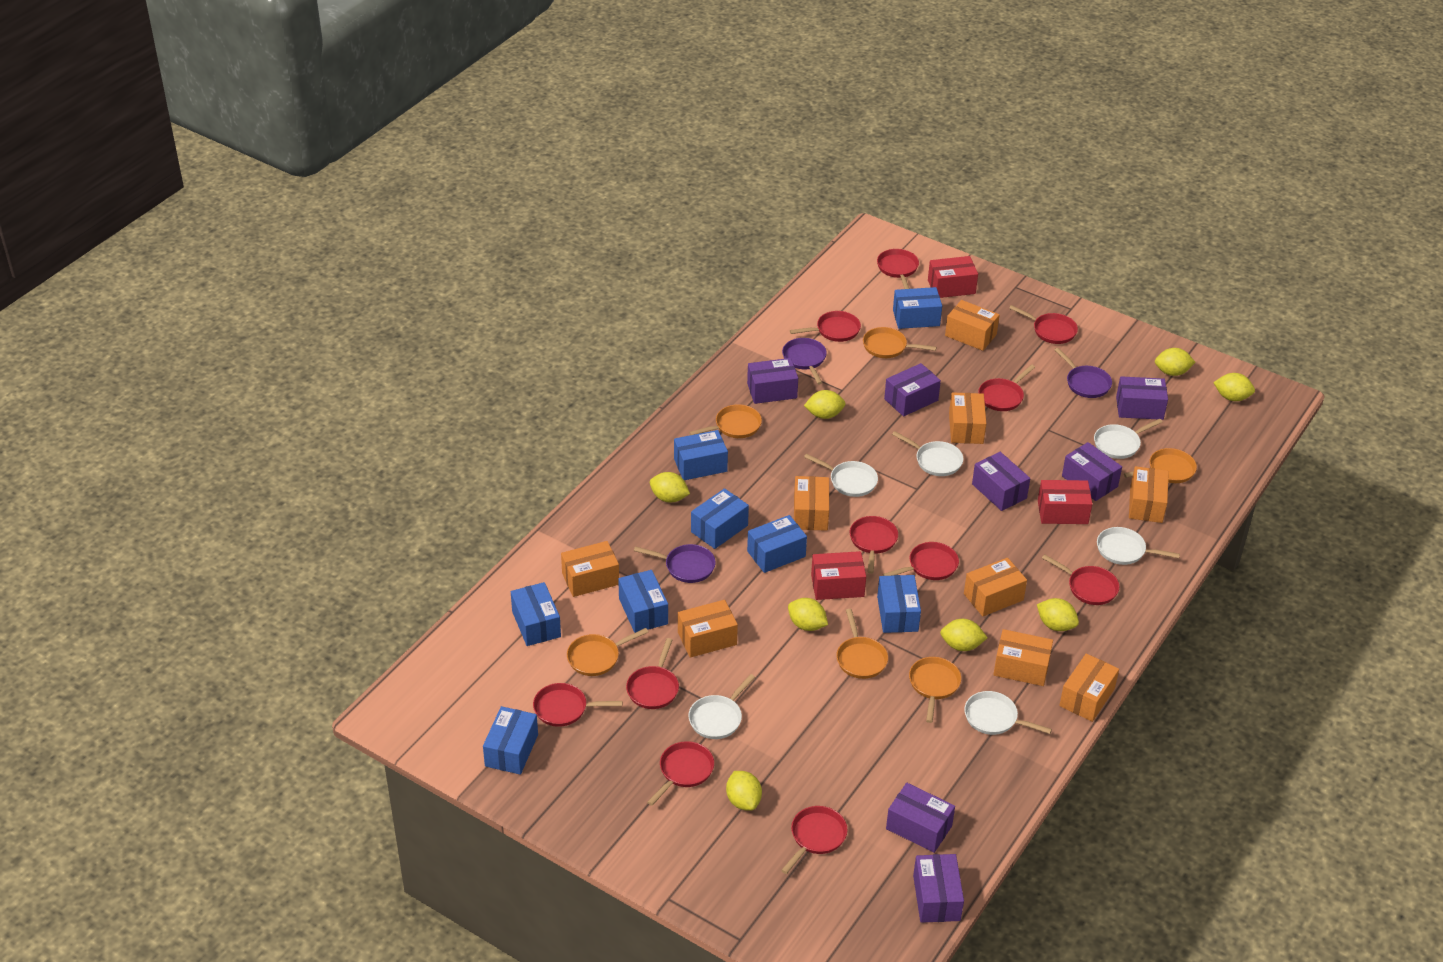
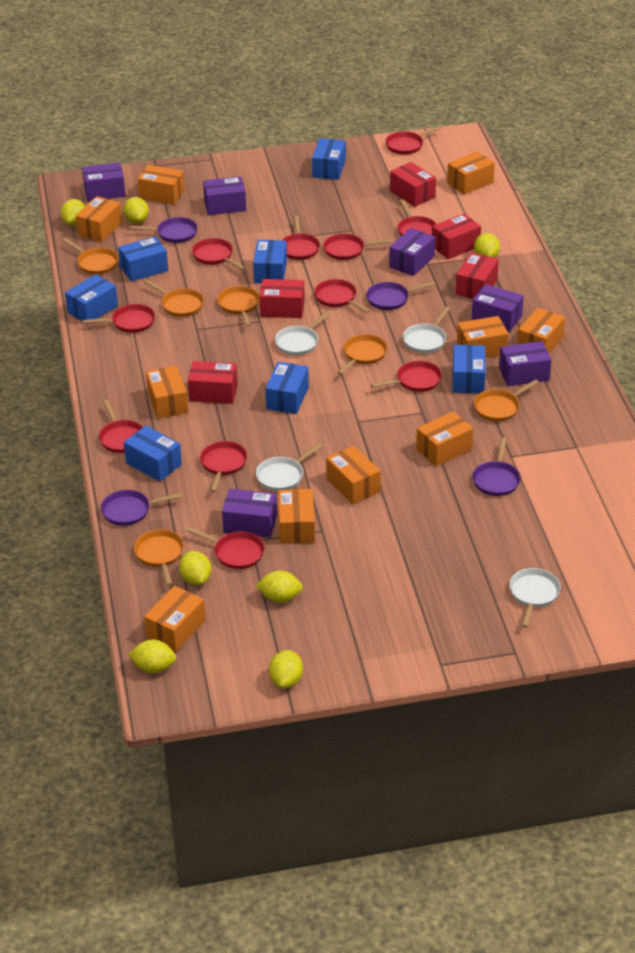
blue box: 8 -> 7
orange box: 9 -> 10
purple box: 7 -> 6
purple pan: 3 -> 4
red box: 3 -> 5
white pan: 6 -> 4
yellow lemon: 8 -> 7

